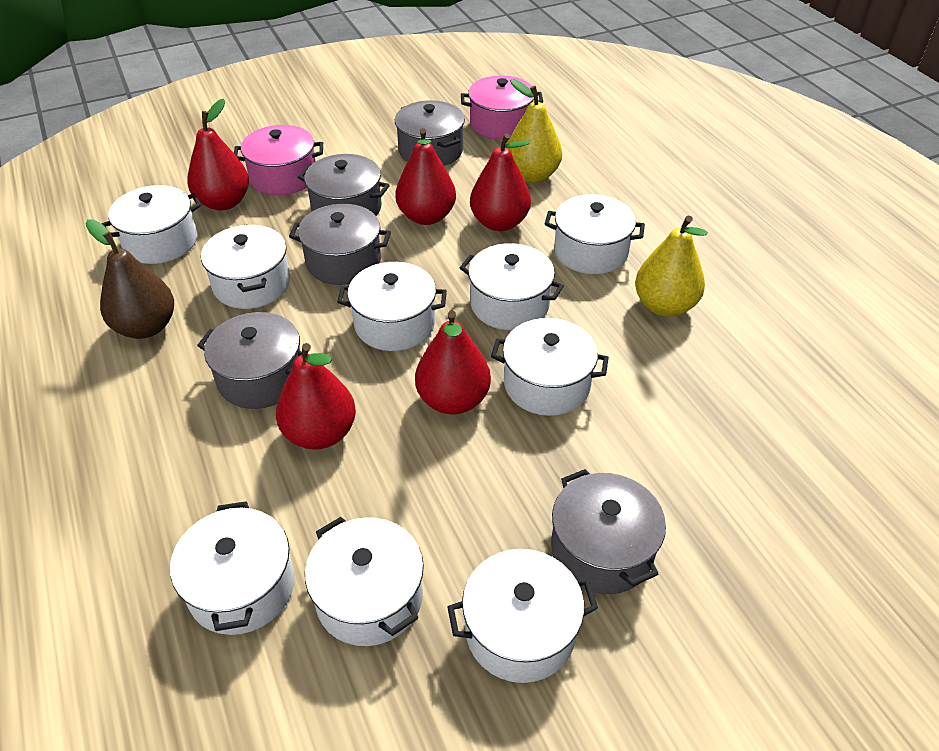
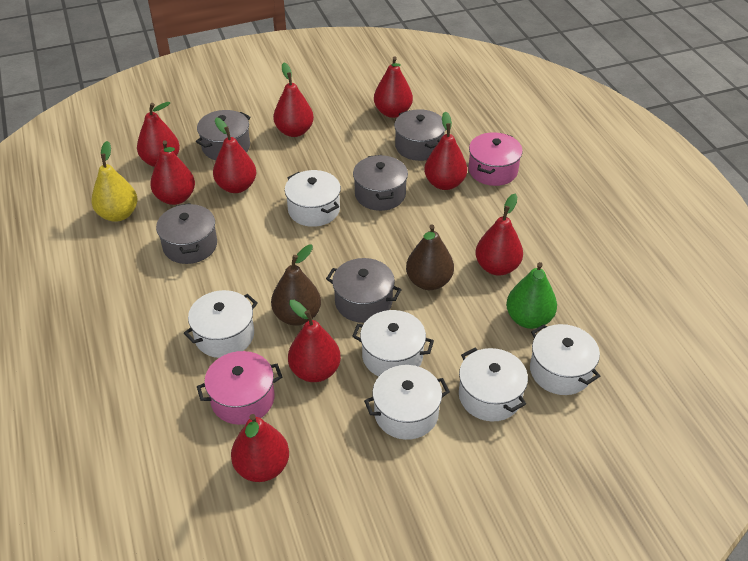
brown pear: 1 -> 2
green pear: 0 -> 1
red pear: 5 -> 9
white pot: 9 -> 6
yellow pear: 2 -> 1

